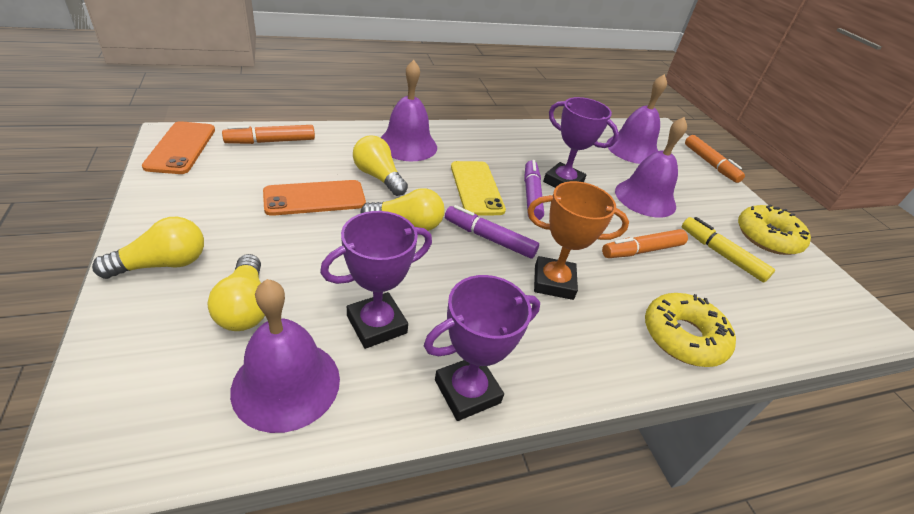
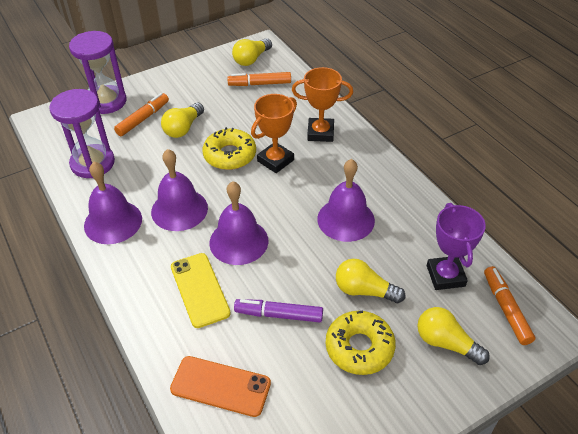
orange phone: 2 -> 1
orange trophy: 1 -> 2
purple hourglass: 0 -> 2
purple marker: 2 -> 1
purple trophy: 3 -> 1
yellow marker: 1 -> 0

